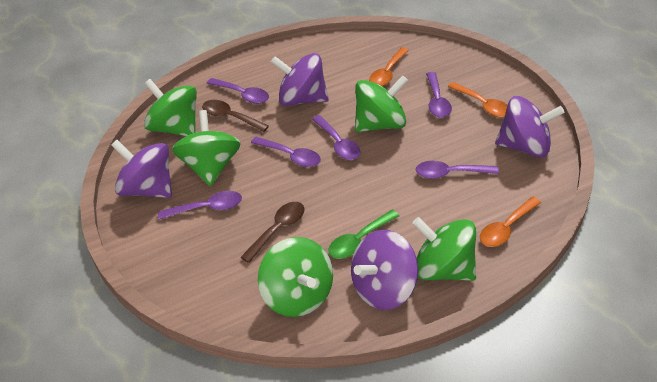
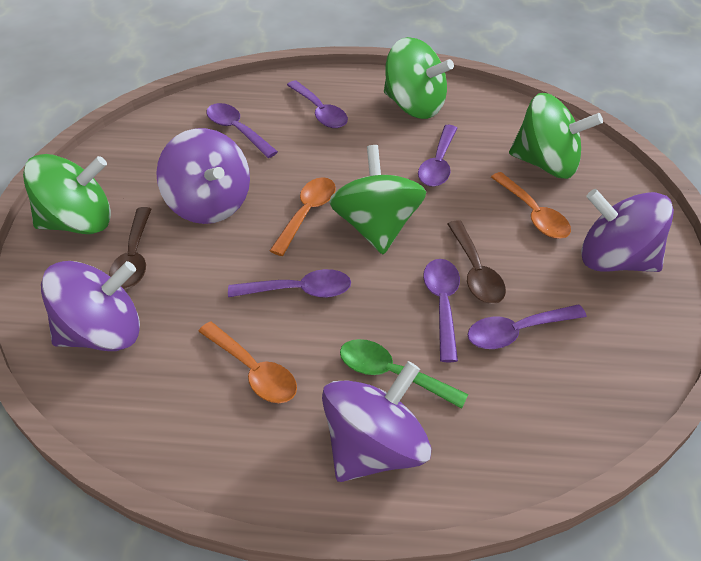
green spinning top: 5 -> 4

